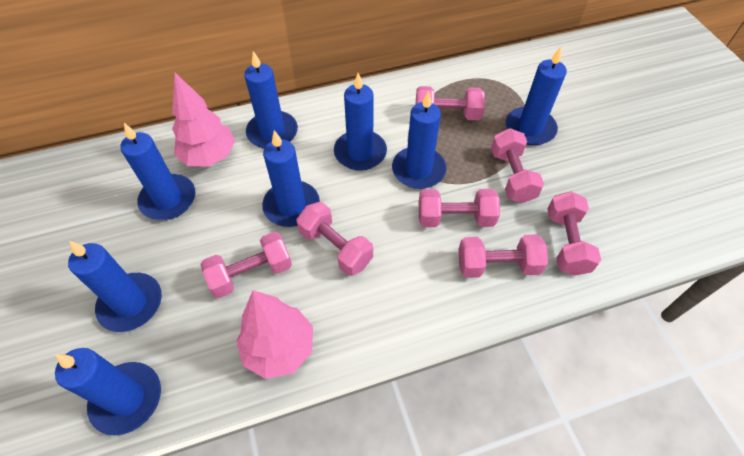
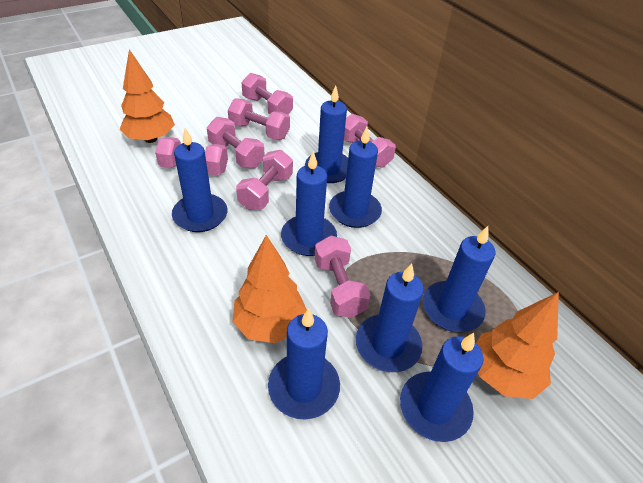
orange tree: 0 -> 3
pink tree: 2 -> 0

